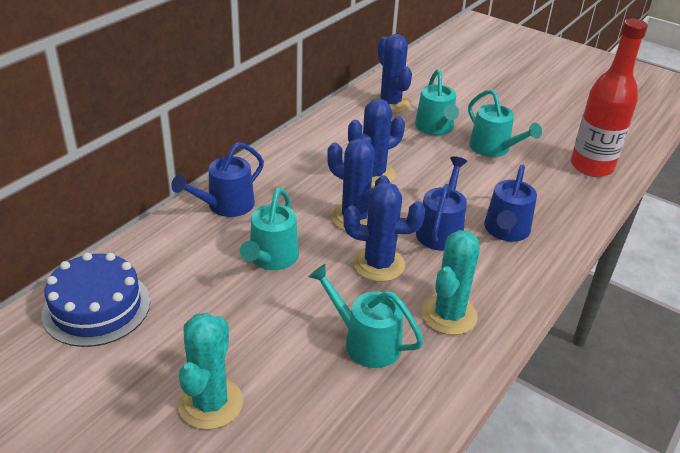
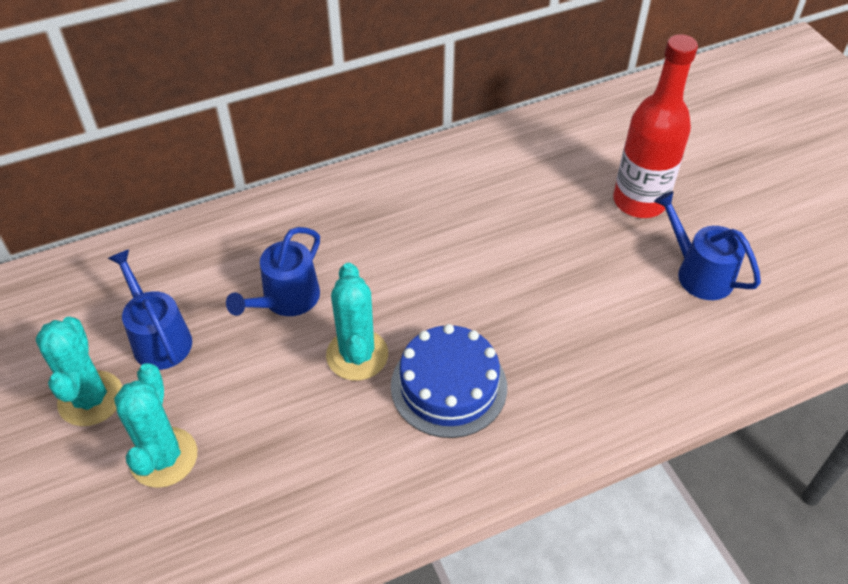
blue cactus: 4 -> 0
turquoise cactus: 2 -> 3
turquoise watering can: 4 -> 0

